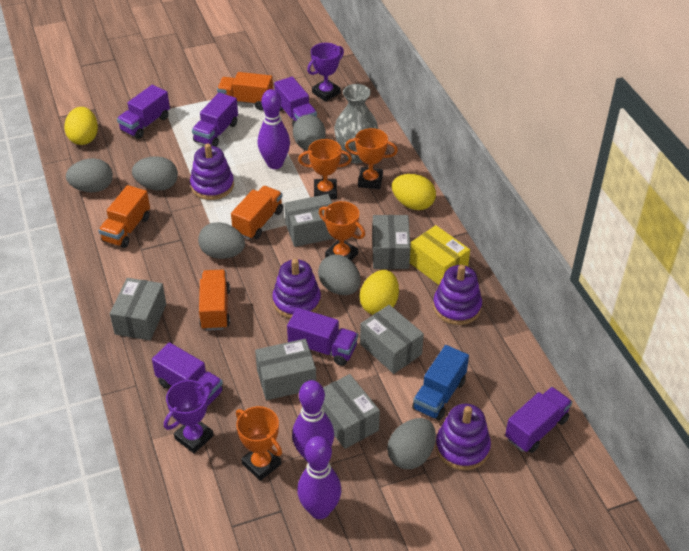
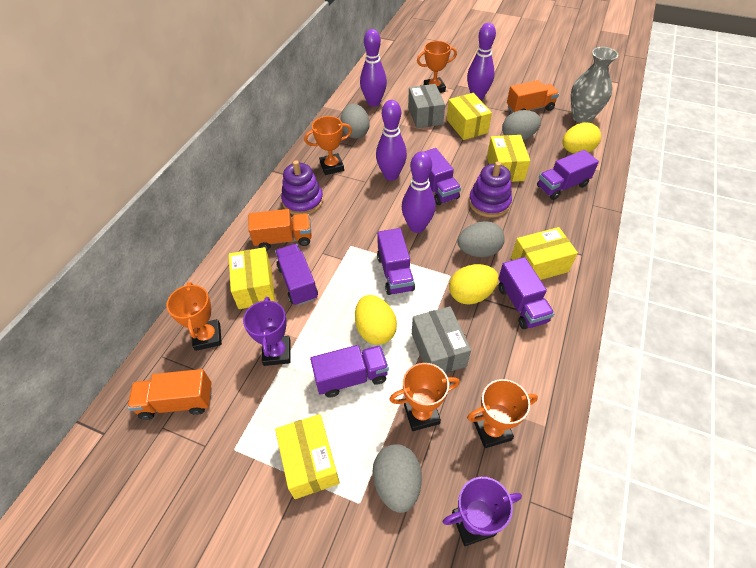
blue truck: 1 -> 0
grey box: 6 -> 2
grey egg: 6 -> 4
orange trophy: 4 -> 5
orange truck: 4 -> 3
purple bowling pin: 3 -> 4
purple stacking toy: 4 -> 2
yellow box: 1 -> 5

